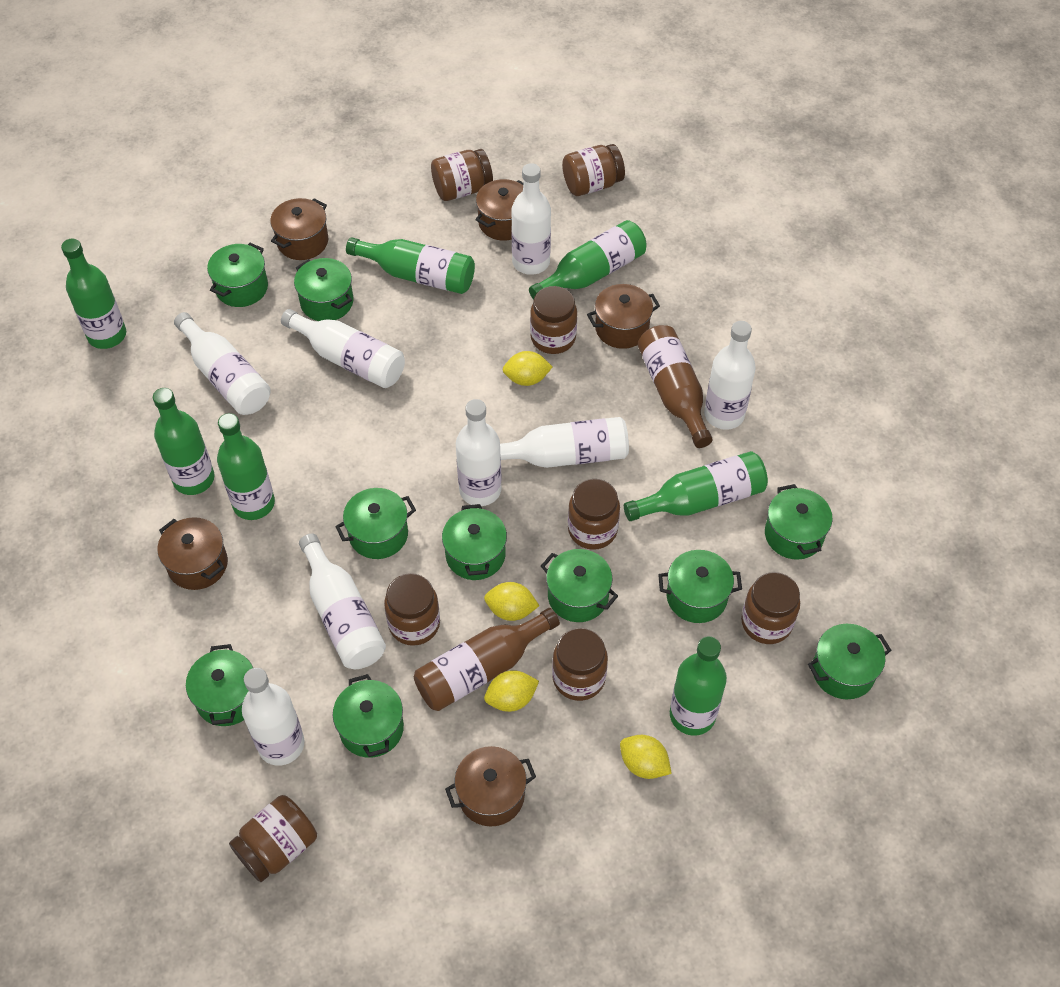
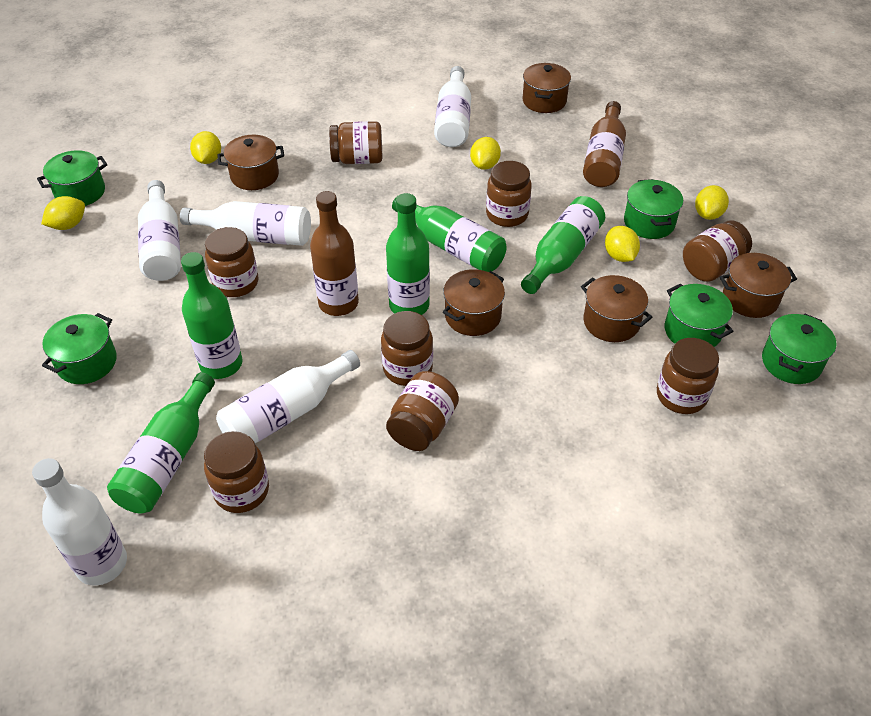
green bottle: 7 -> 5
green pot: 10 -> 5
white bottle: 8 -> 5
yellow lemon: 4 -> 5

